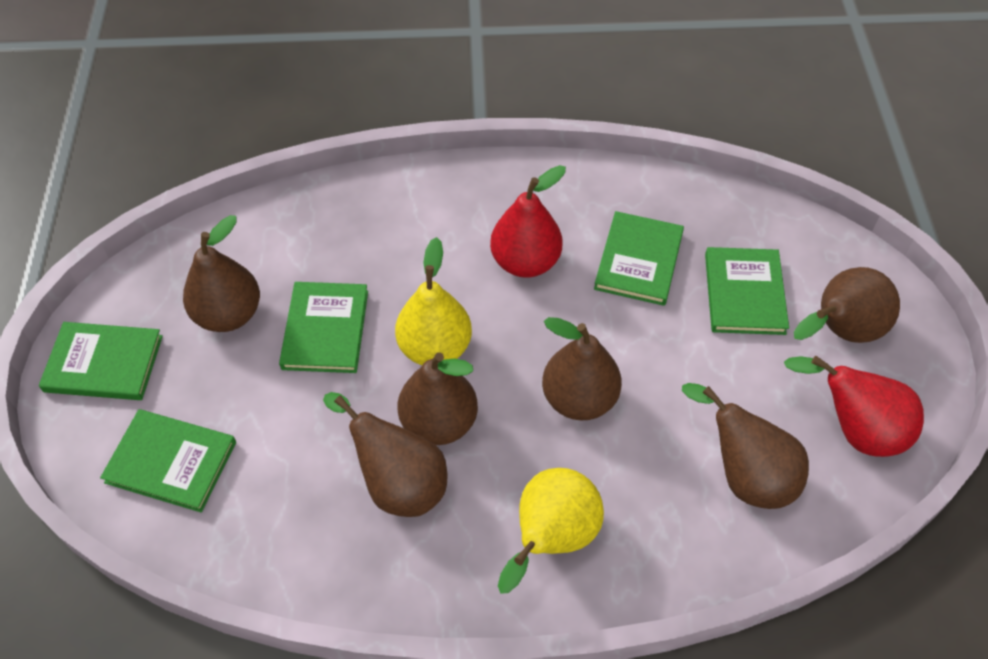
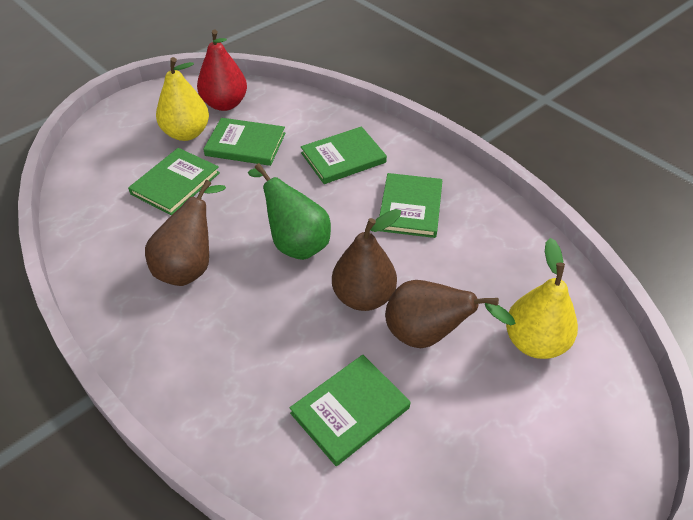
brown pear: 6 -> 3
green pear: 0 -> 1
red pear: 2 -> 1

